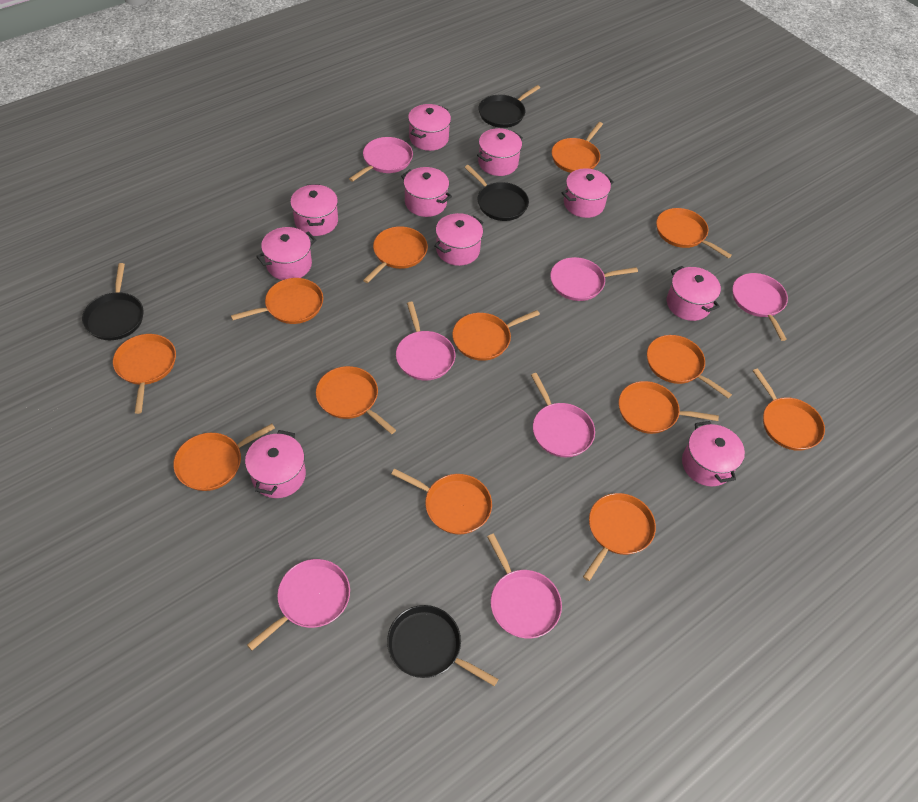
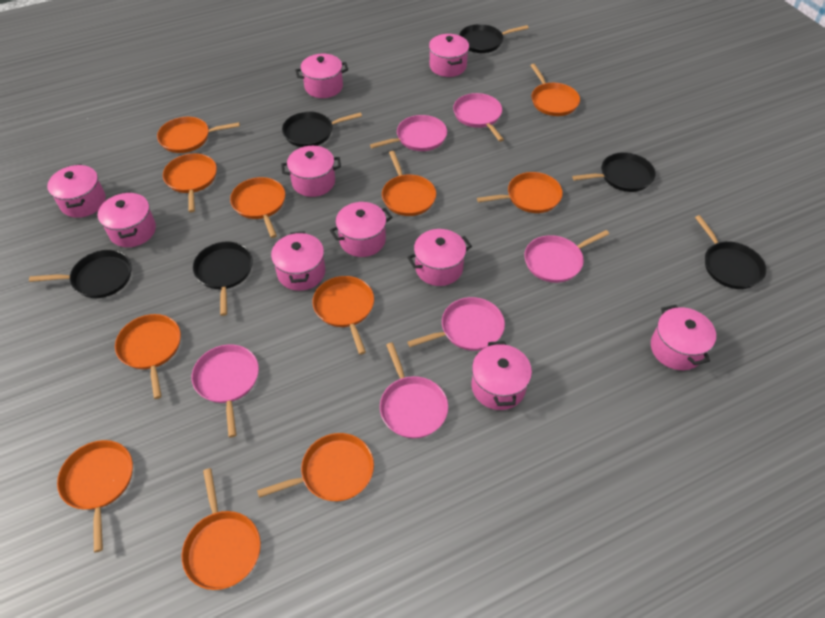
black pan: 4 -> 6
orange pan: 13 -> 11
pink pan: 7 -> 6

